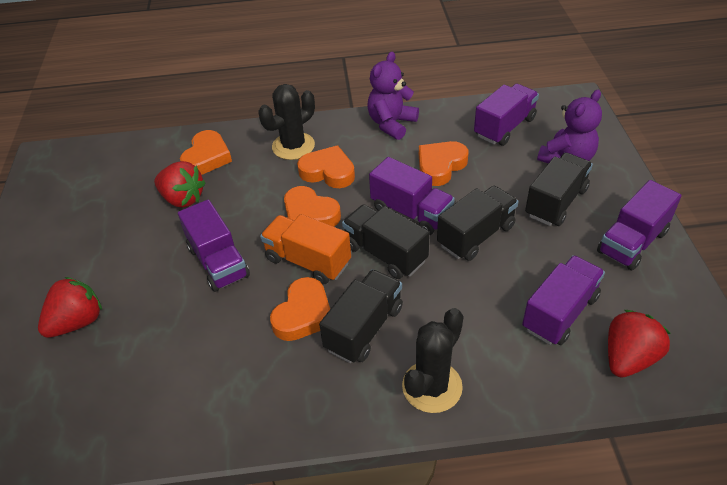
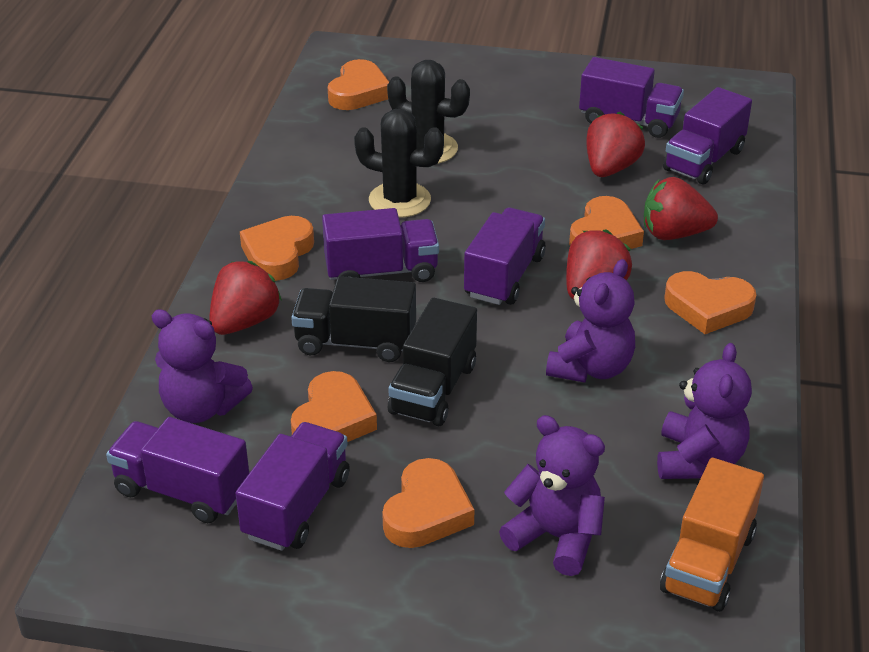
black truck: 4 -> 2
orange heart: 5 -> 6
purple teddy bear: 2 -> 4
purple truck: 5 -> 6
red strawberry: 3 -> 4

